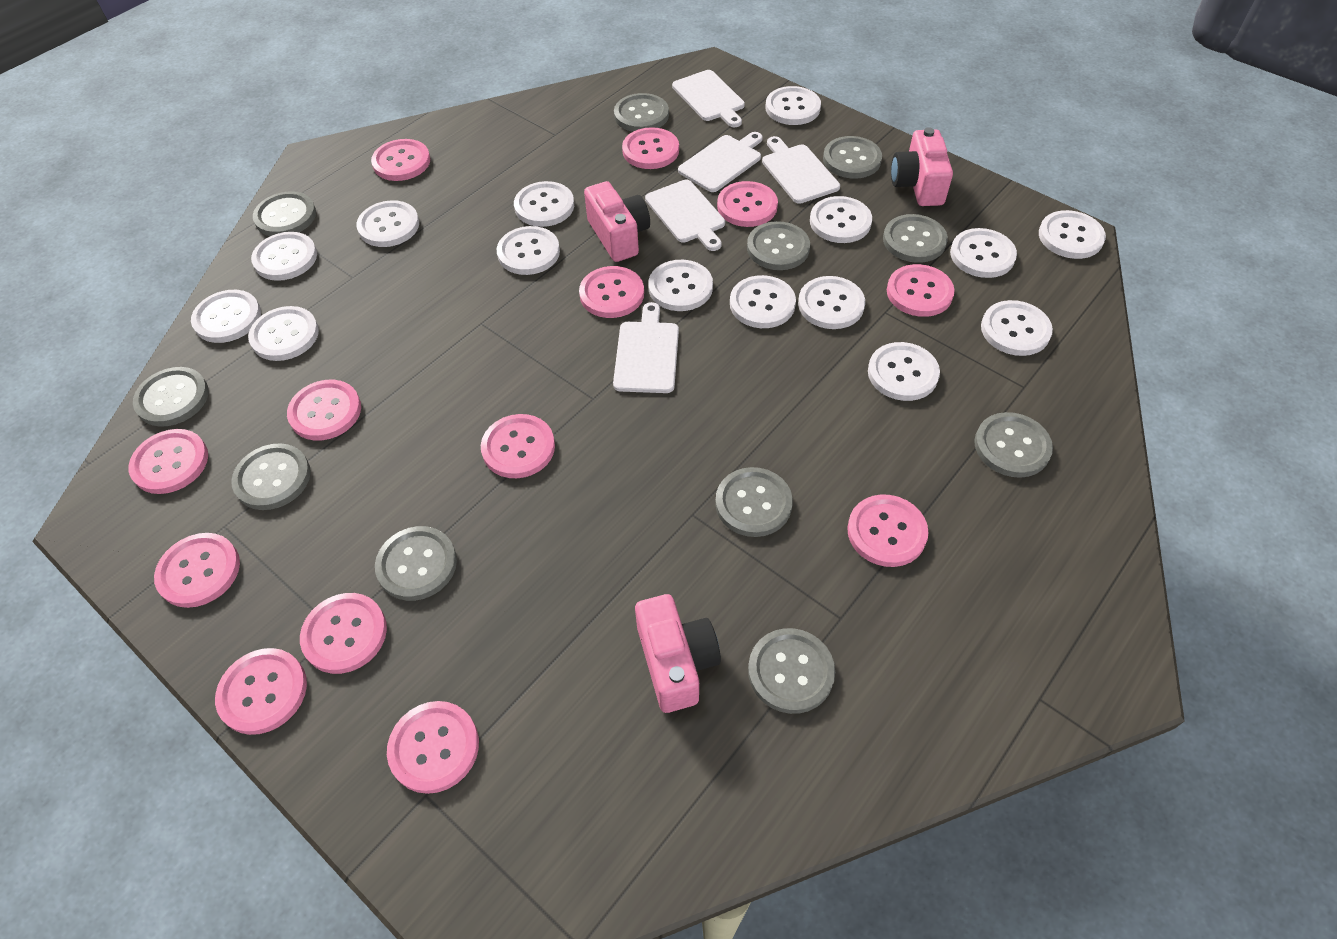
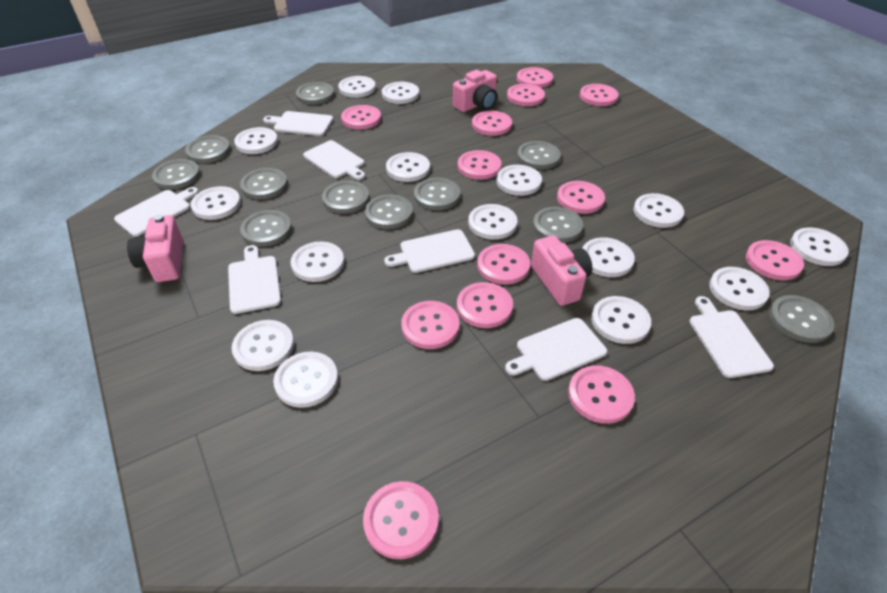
white cutting board: 5 -> 7

